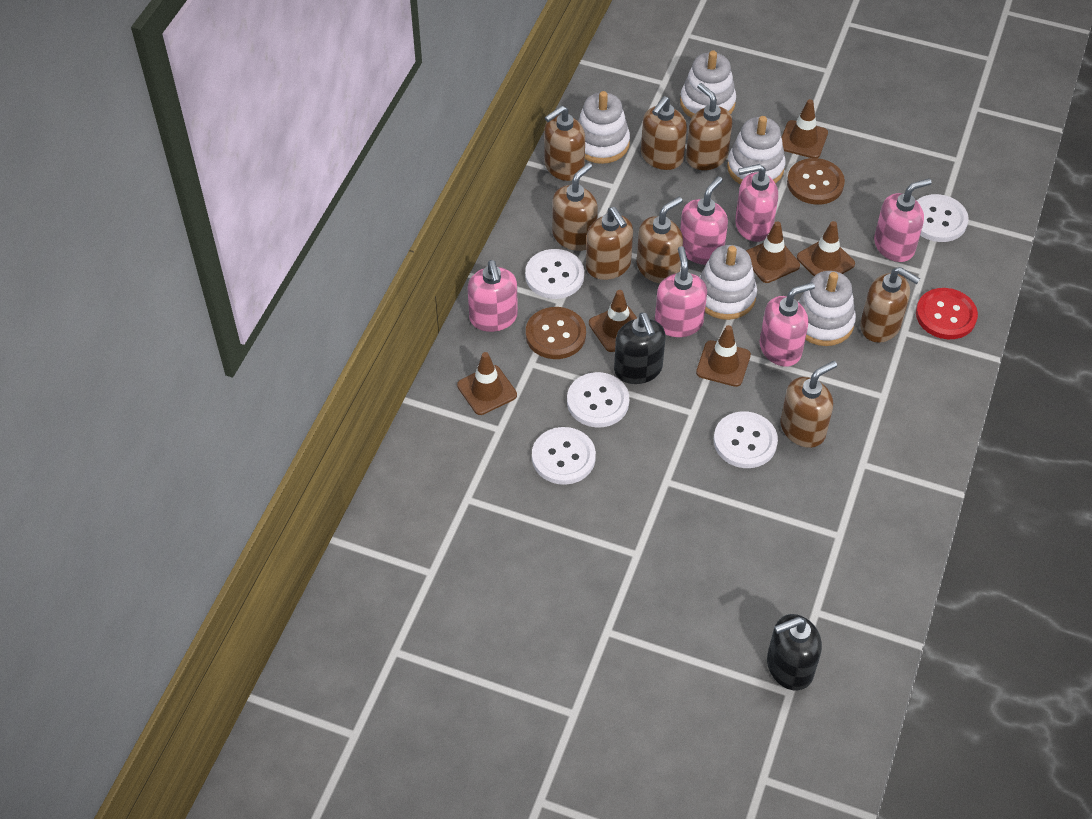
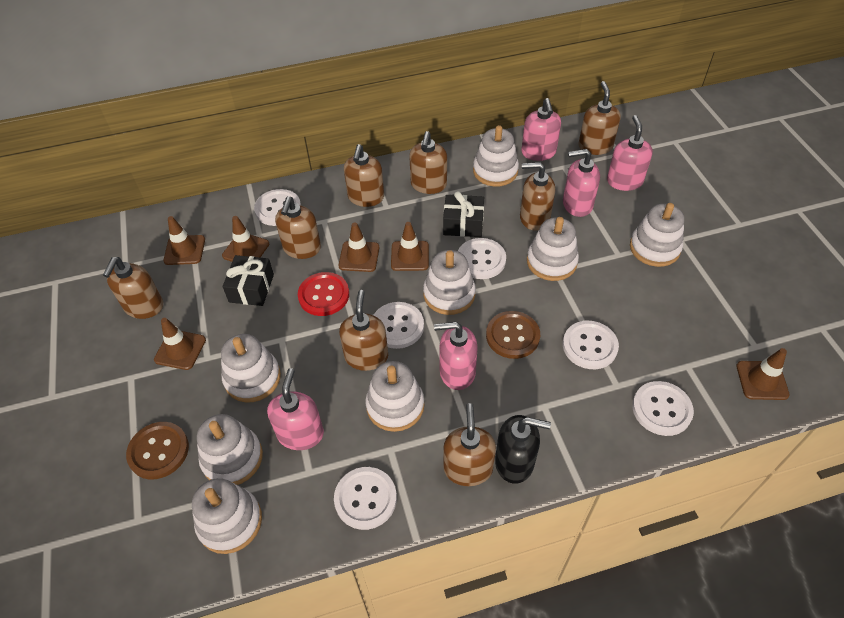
black gift: 0 -> 2
black soap dispenser: 2 -> 1
pink soap dispenser: 6 -> 5
white button: 5 -> 6
white stacking toy: 5 -> 8

